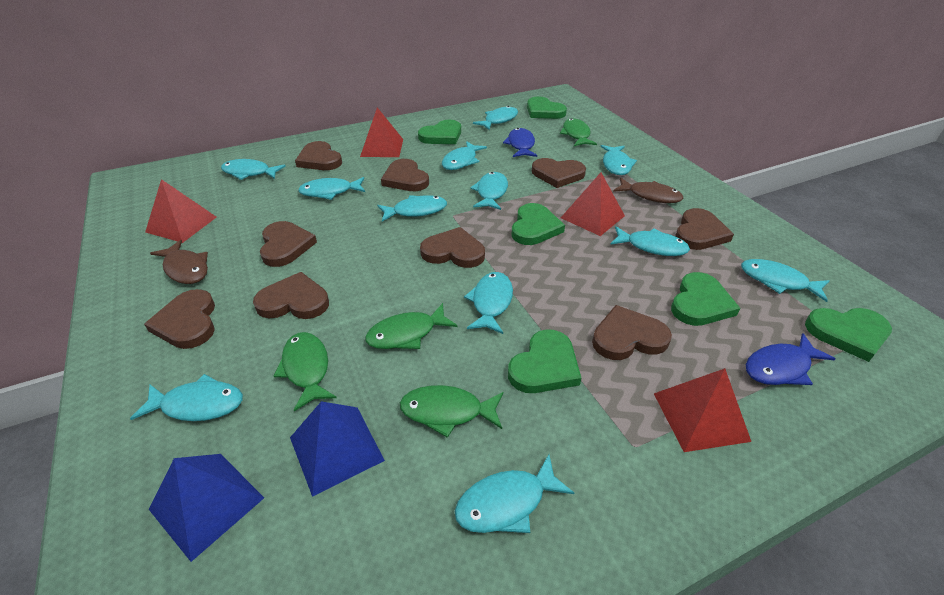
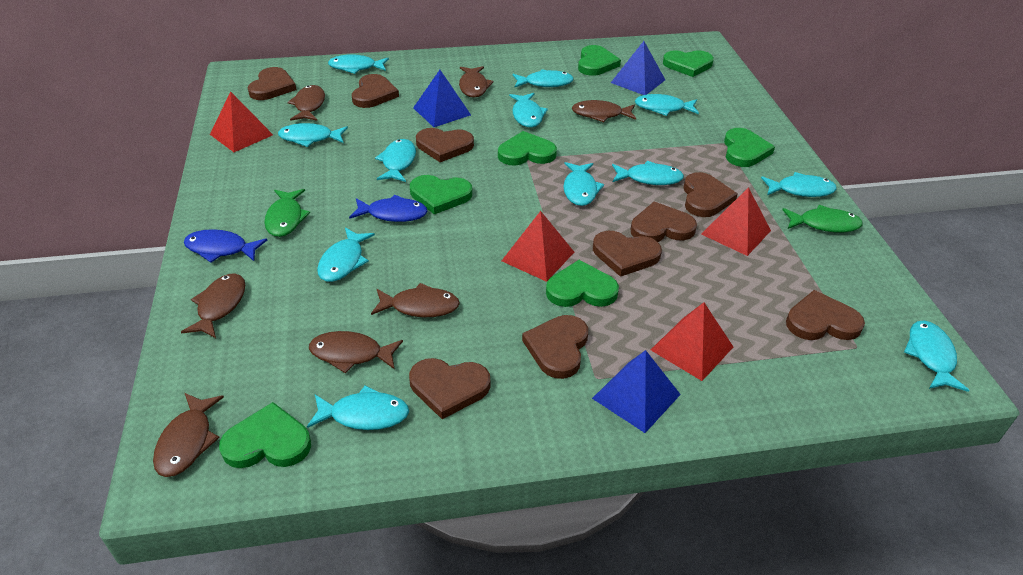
blue pyramid: 2 -> 3
brown fish: 2 -> 7
green fish: 4 -> 2
green heart: 6 -> 7

